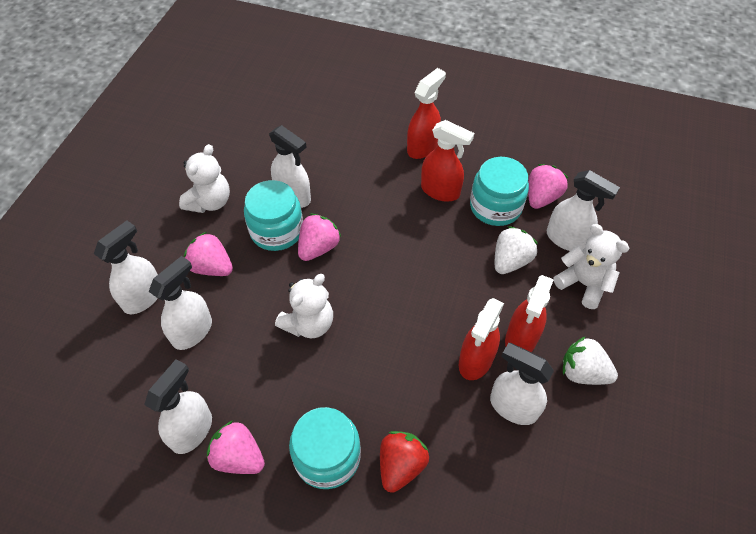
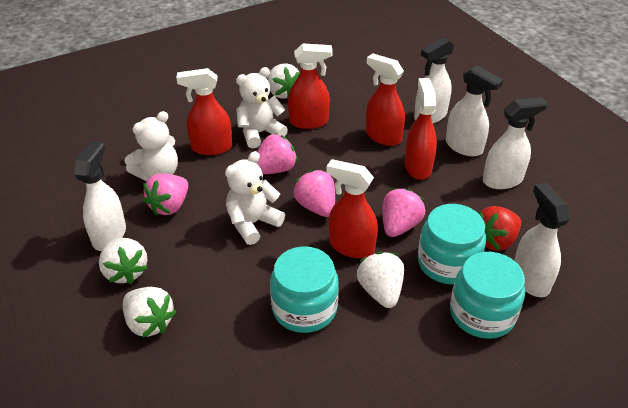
red spray bottle: 4 -> 5
white spray bottle: 6 -> 5
white strawberry: 2 -> 4

